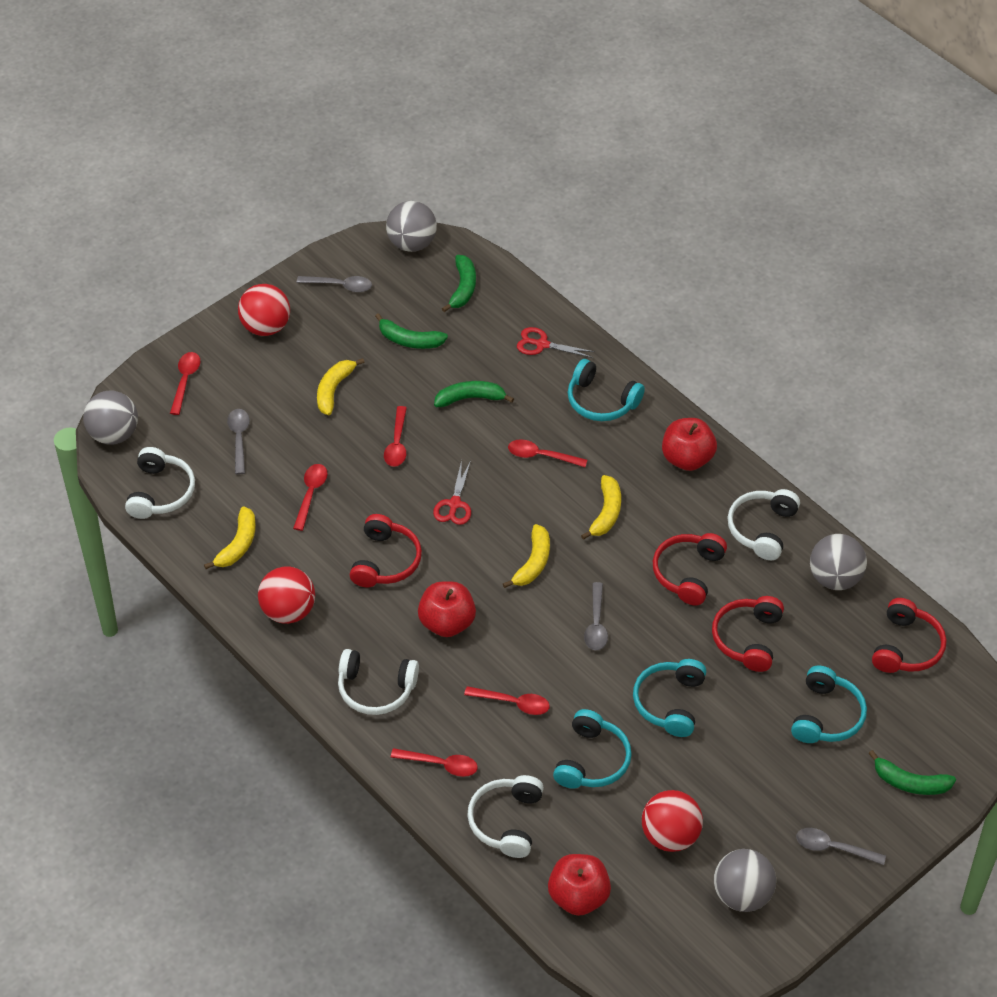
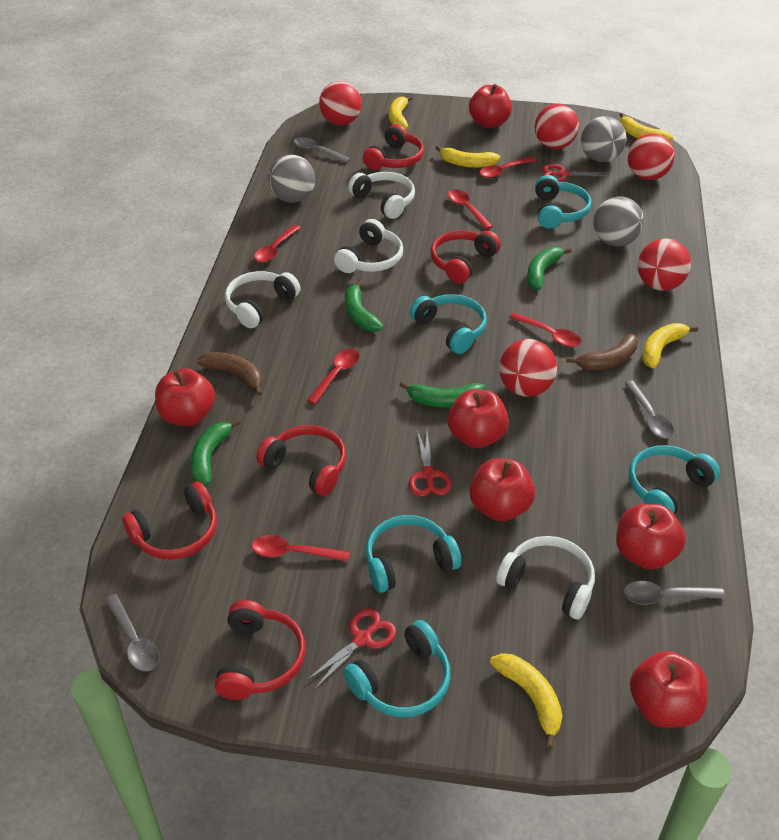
brown banana: 0 -> 2
grey ball: 4 -> 3
red apple: 3 -> 6
red ball: 3 -> 5
red headphones: 4 -> 5
red scissors: 2 -> 3
turquoise headphones: 4 -> 5
yellow banana: 4 -> 5

